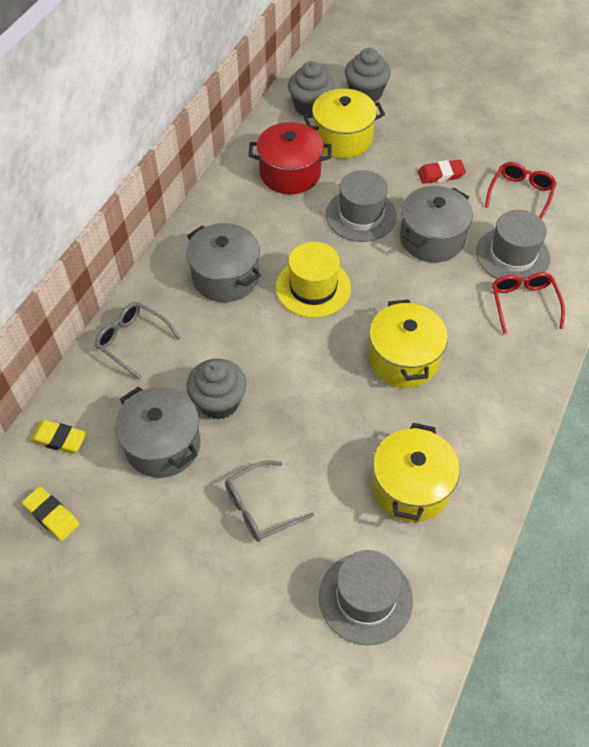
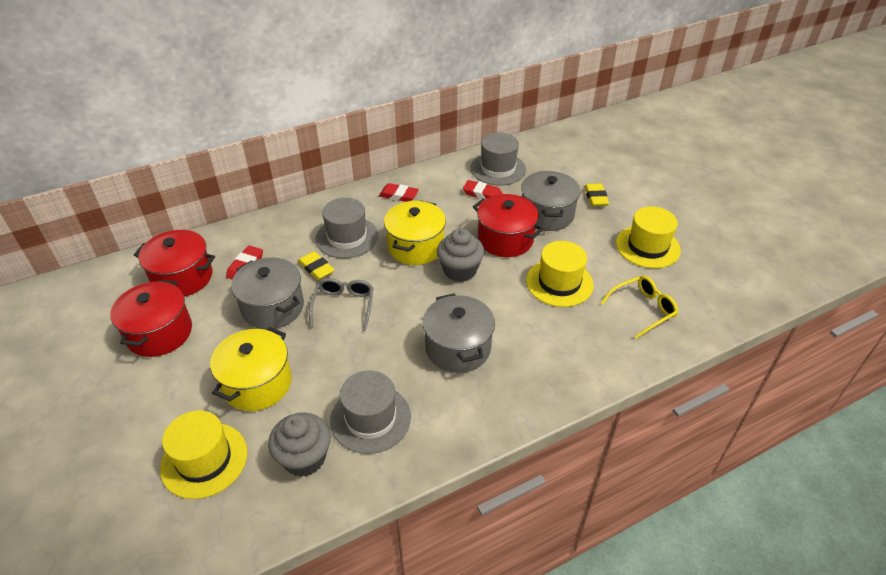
grey cupcake: 3 -> 2
grey glasses: 2 -> 1
red eraser: 1 -> 3
red glasses: 2 -> 0
red pot: 1 -> 3
yellow glasses: 0 -> 1
yellow hat: 1 -> 3
yellow pot: 3 -> 2

